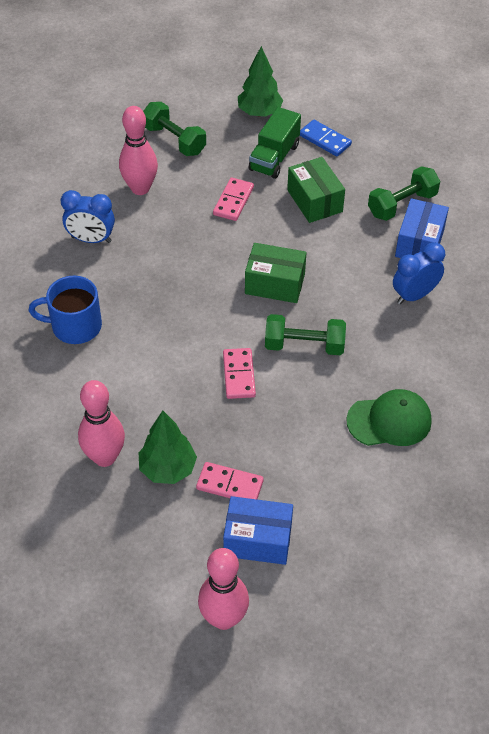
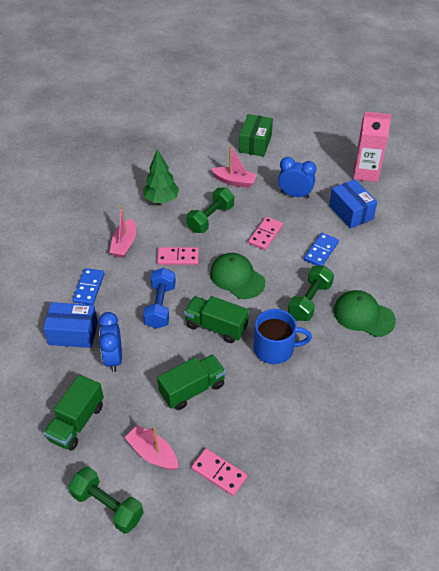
blue domino: 1 -> 2
blue dumbbell: 0 -> 1
green box: 2 -> 1
green cap: 1 -> 2
green tree: 2 -> 1
green truck: 1 -> 3
pink boat: 0 -> 3
pink bowling pin: 3 -> 0
pink carton: 0 -> 1

